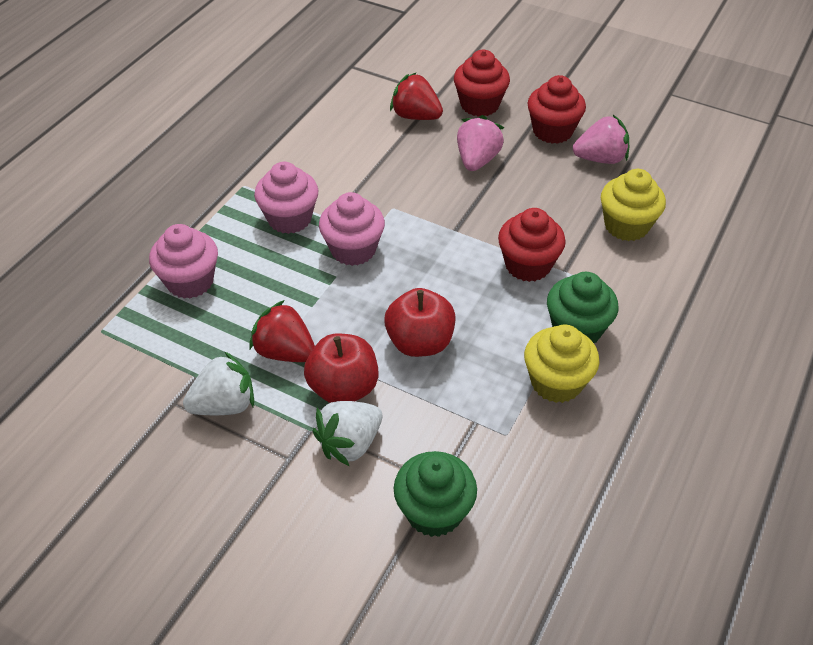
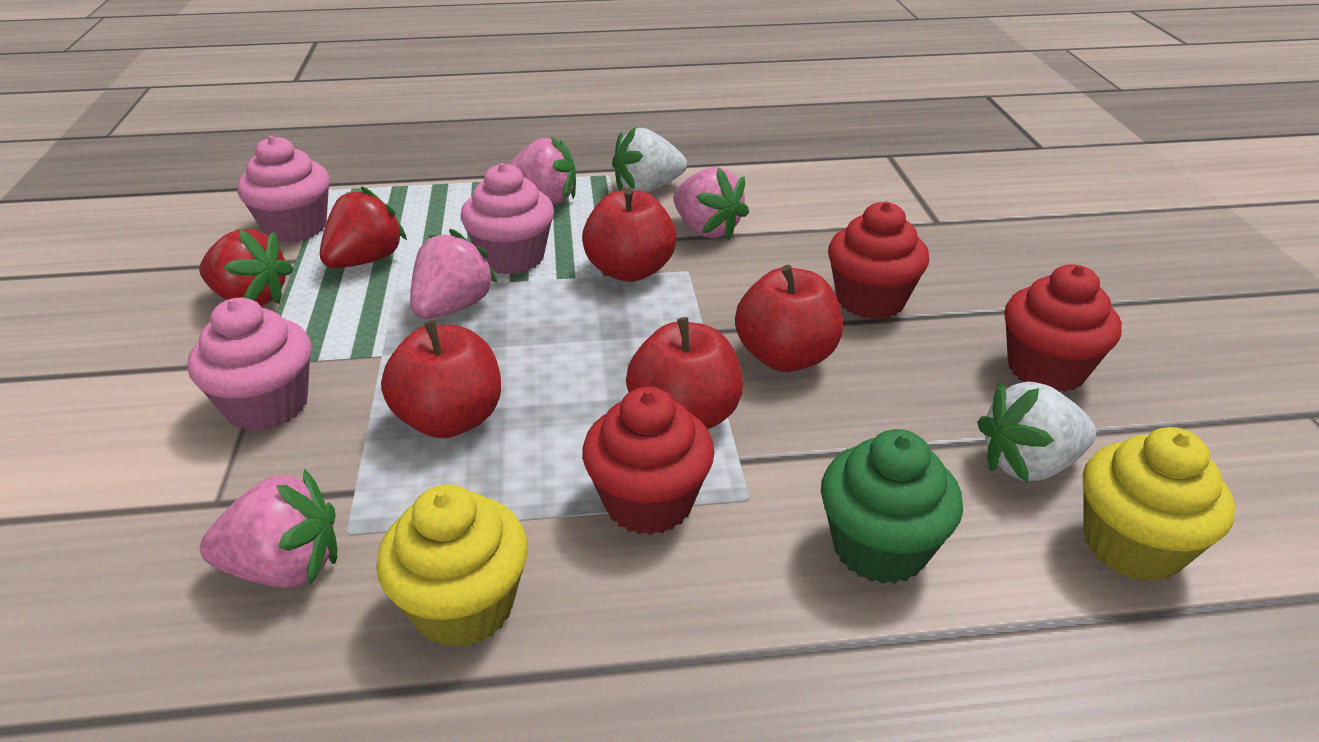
green cupcake: 2 -> 1
pink strawberry: 2 -> 4
red apple: 2 -> 4

